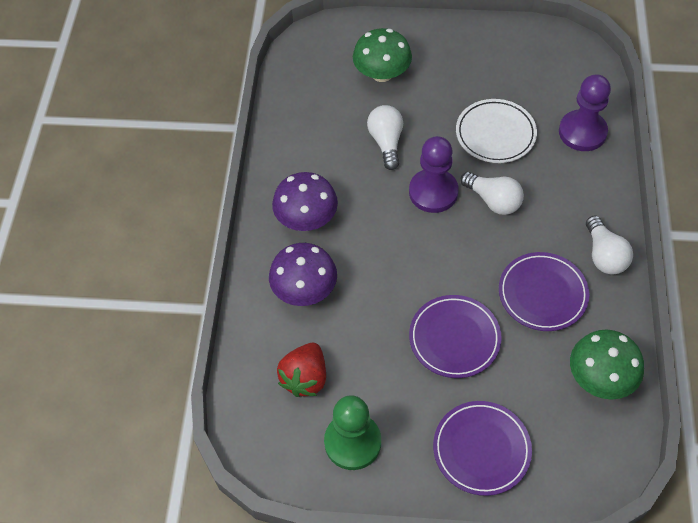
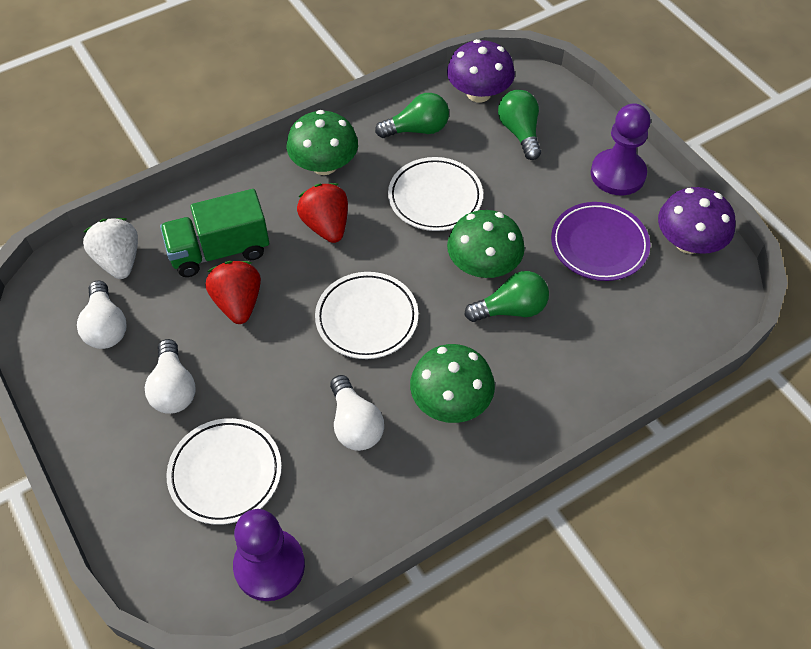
green light bulb: 0 -> 3
green mushroom: 2 -> 3
green pawn: 1 -> 0
green truck: 0 -> 1
purple plate: 3 -> 1
red strawberry: 1 -> 2
white plate: 1 -> 3
white strawberry: 0 -> 1

